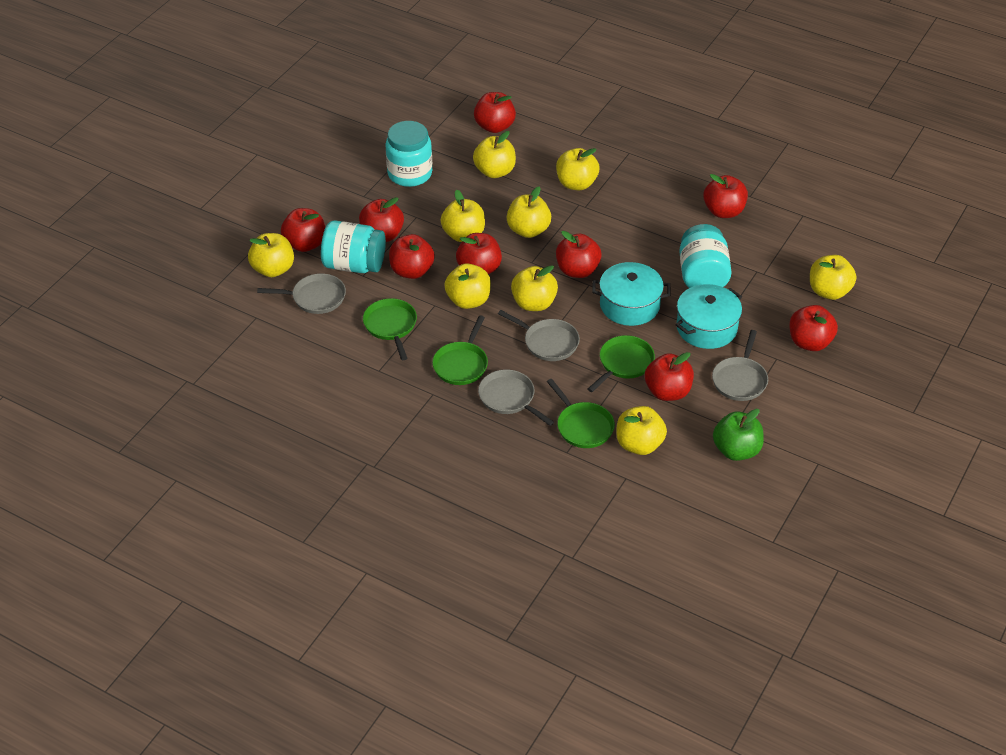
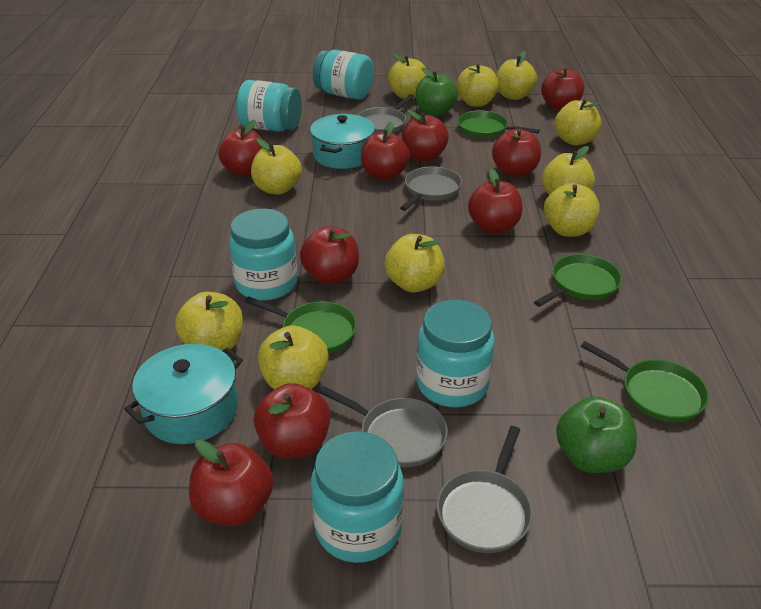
green apple: 1 -> 2
turquoise jar: 3 -> 5
yellow apple: 9 -> 10

